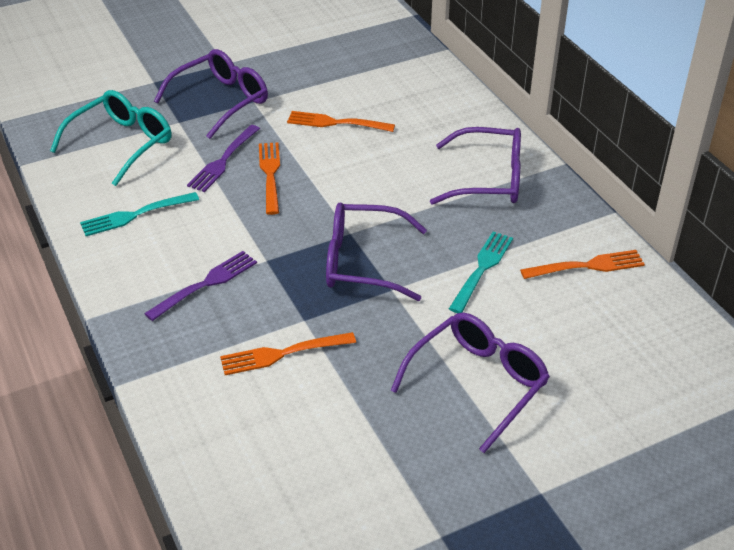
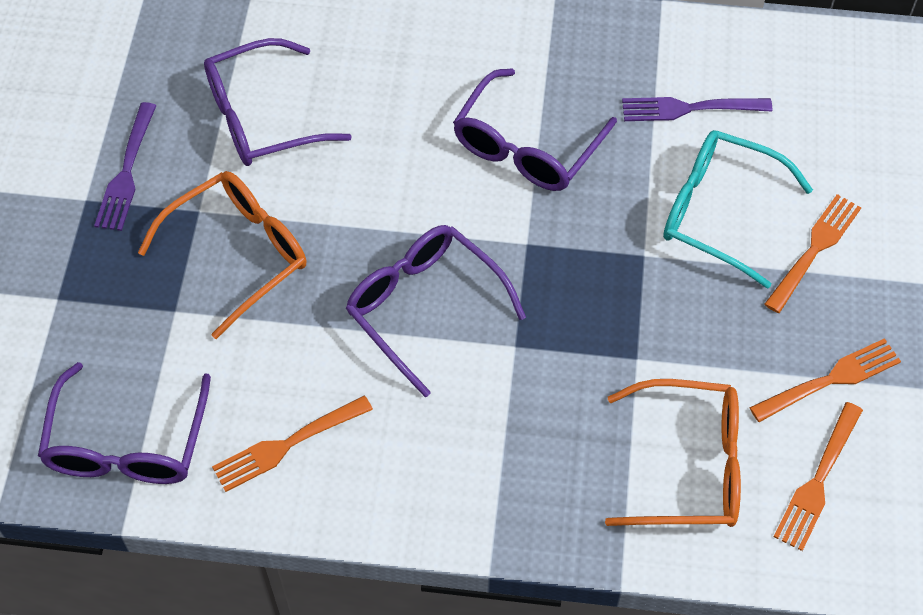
orange glasses: 0 -> 2
turquoise fork: 2 -> 0

